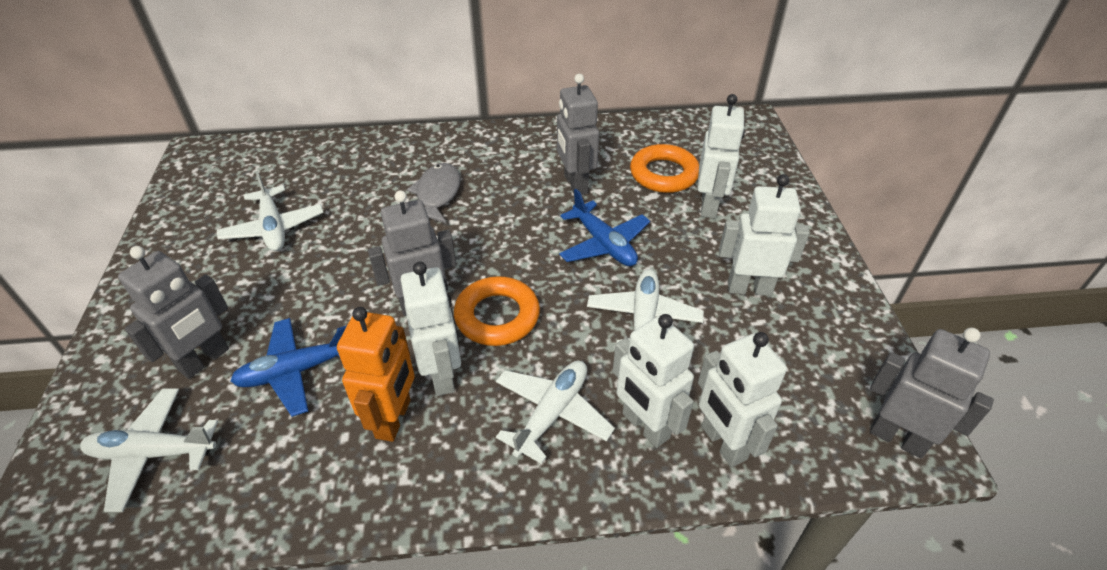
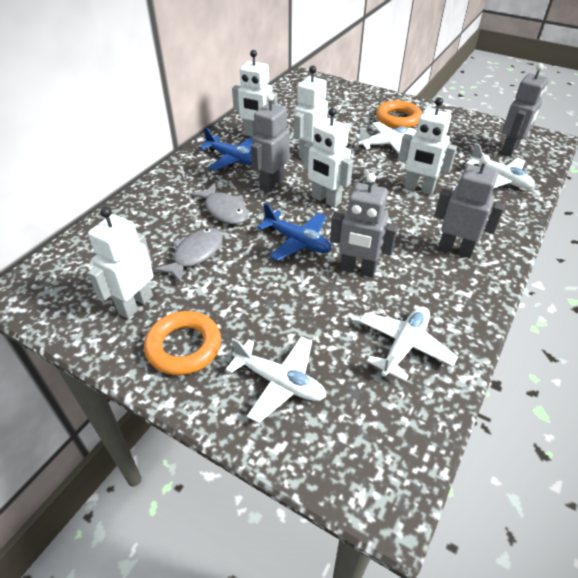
grey fish: 1 -> 2
orange robot: 1 -> 0

